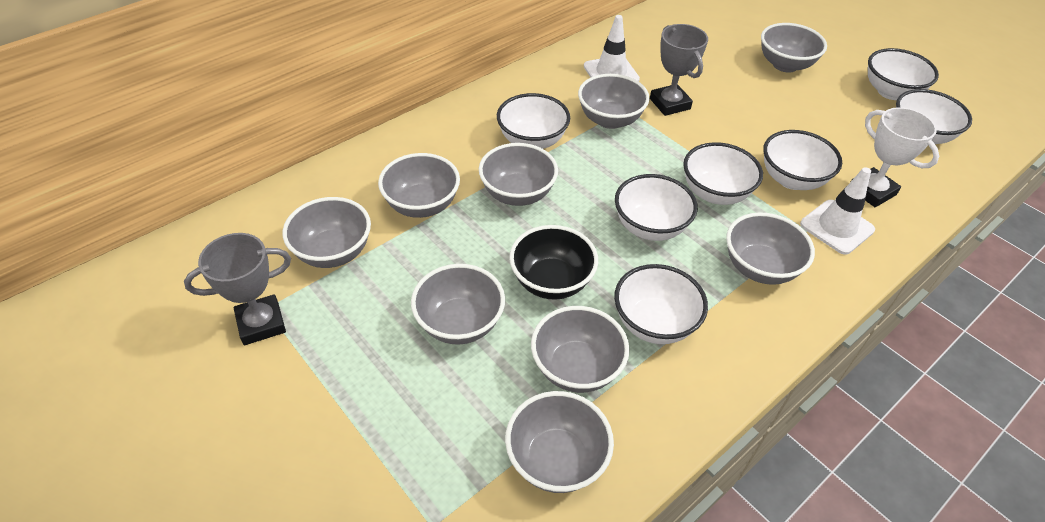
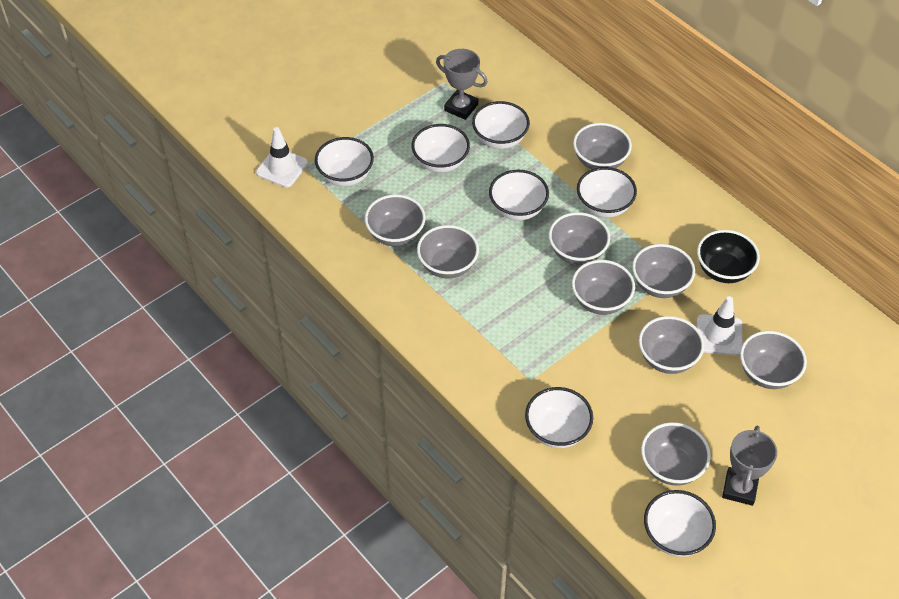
white trophy: 1 -> 0

